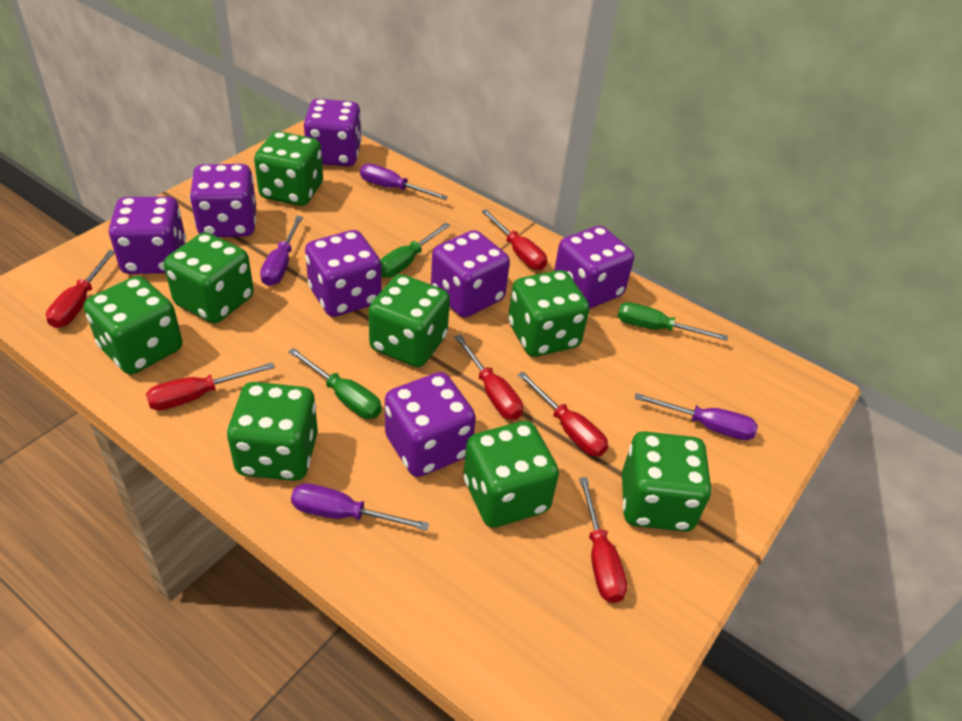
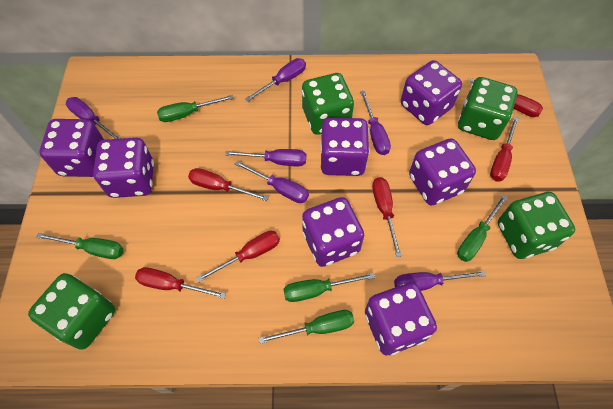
green dice: 8 -> 4
green screwdriver: 3 -> 5
purple screwdriver: 4 -> 6

